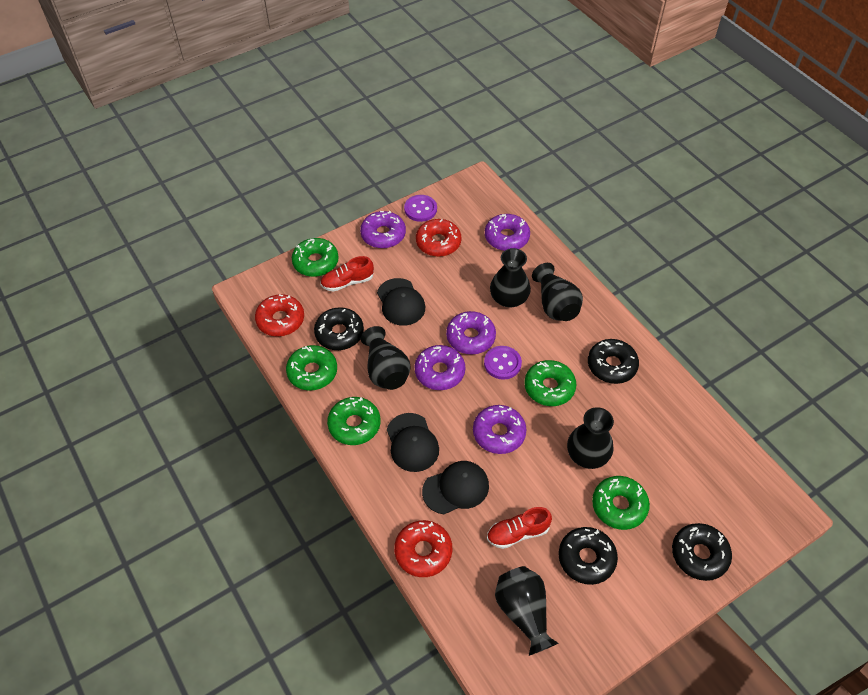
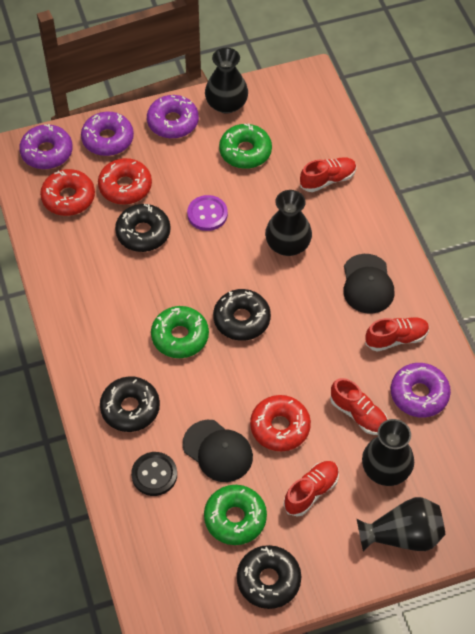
black button: 0 -> 1
black cap: 3 -> 2
black vase: 5 -> 4
green donut: 5 -> 3
purple button: 2 -> 1
purple donut: 5 -> 4
red shoe: 2 -> 4

